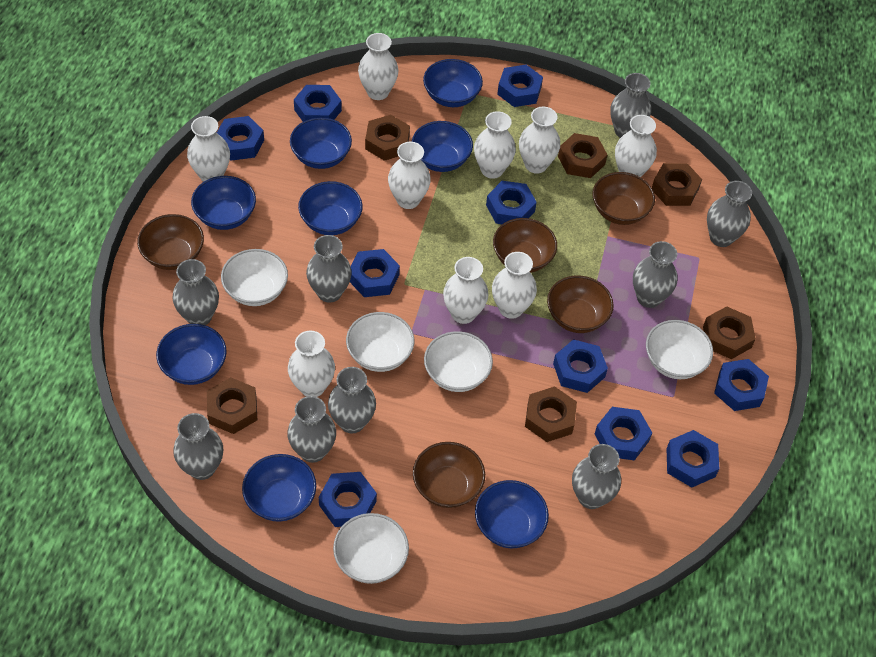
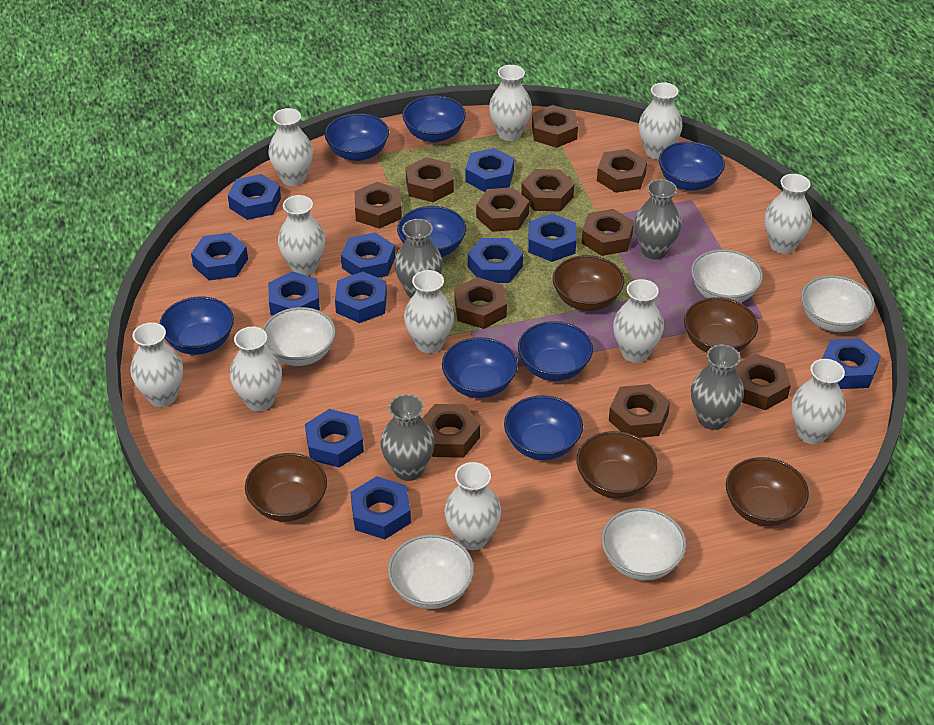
blue nut: 10 -> 11
brown nut: 6 -> 11
grey vase: 9 -> 4
white vase: 9 -> 11

